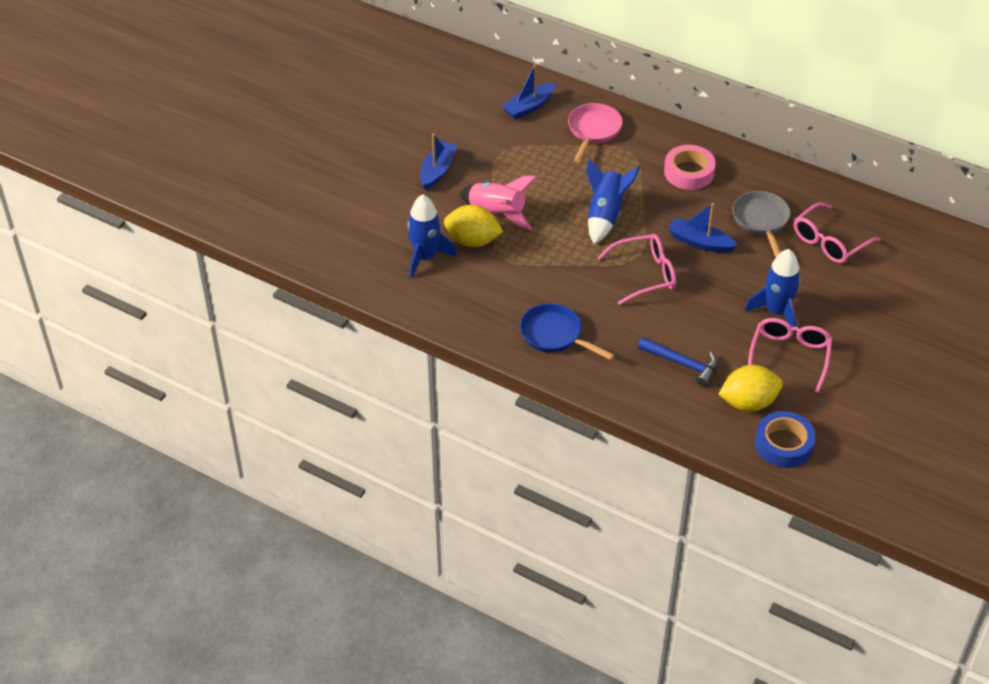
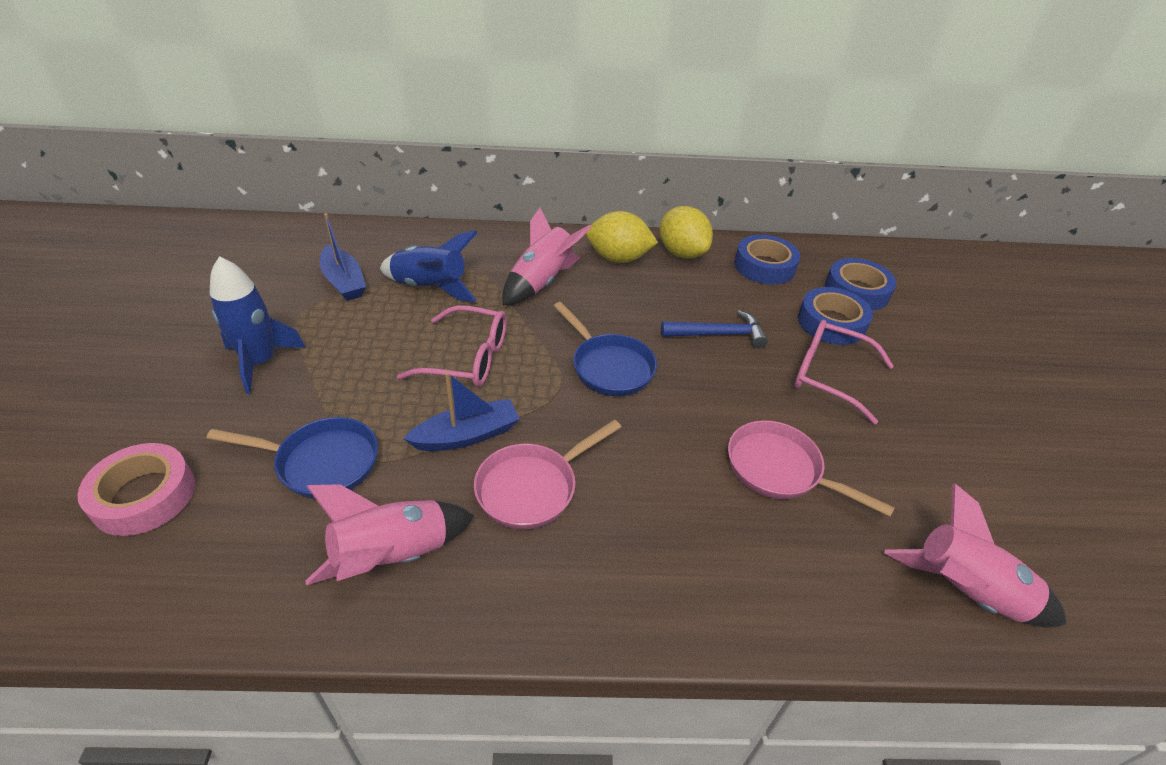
blue boat: 3 -> 2
blue pan: 1 -> 2
blue rocket: 3 -> 2
blue tape: 1 -> 3
grey pan: 1 -> 0
pink glasses: 3 -> 2
pink pan: 1 -> 2
pink rocket: 1 -> 3

